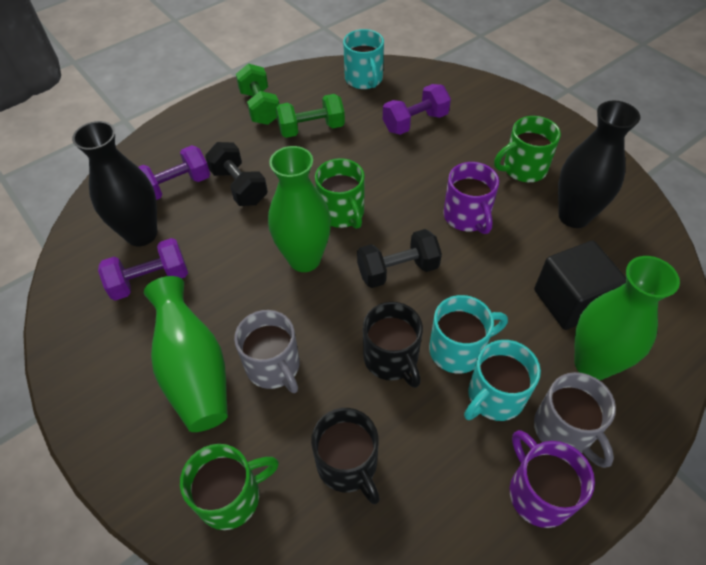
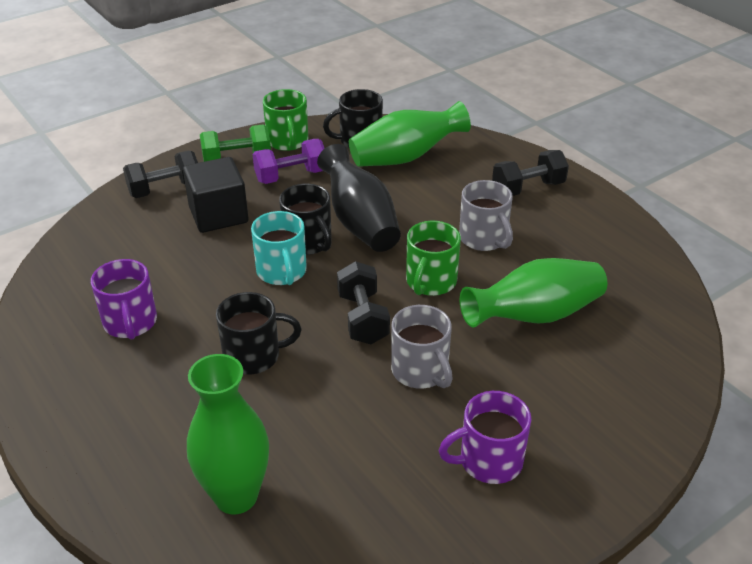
black dumbbell: 2 -> 3
black mug: 2 -> 3
black vase: 2 -> 1
green dumbbell: 2 -> 1
green mug: 3 -> 2
purple dumbbell: 3 -> 1
turquoise mug: 3 -> 1

